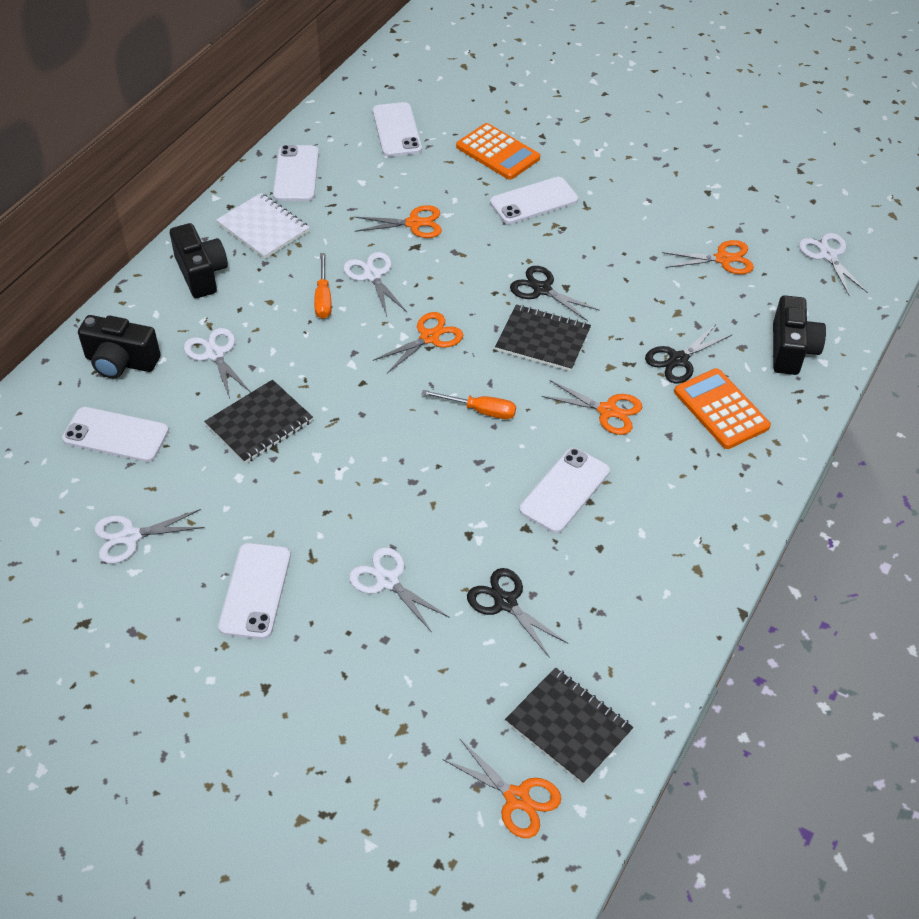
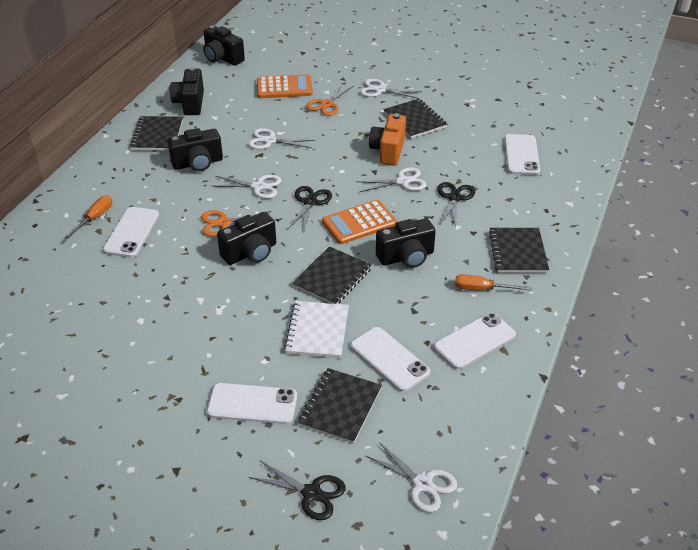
black camera: 3 -> 5
black notebook: 3 -> 5
orange camera: 0 -> 1
orange scissors: 5 -> 2
white phone: 6 -> 5

